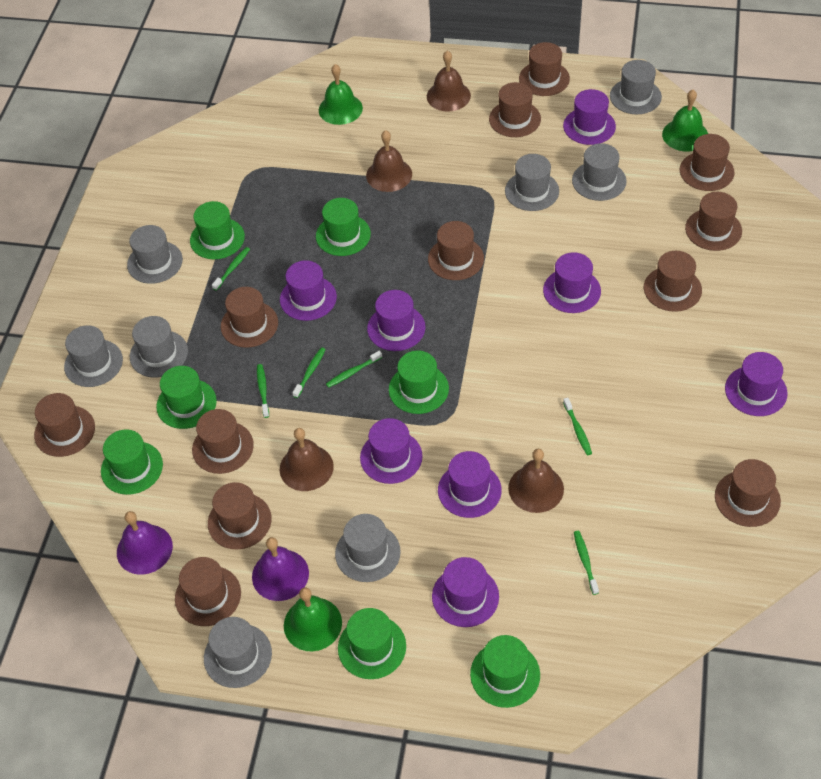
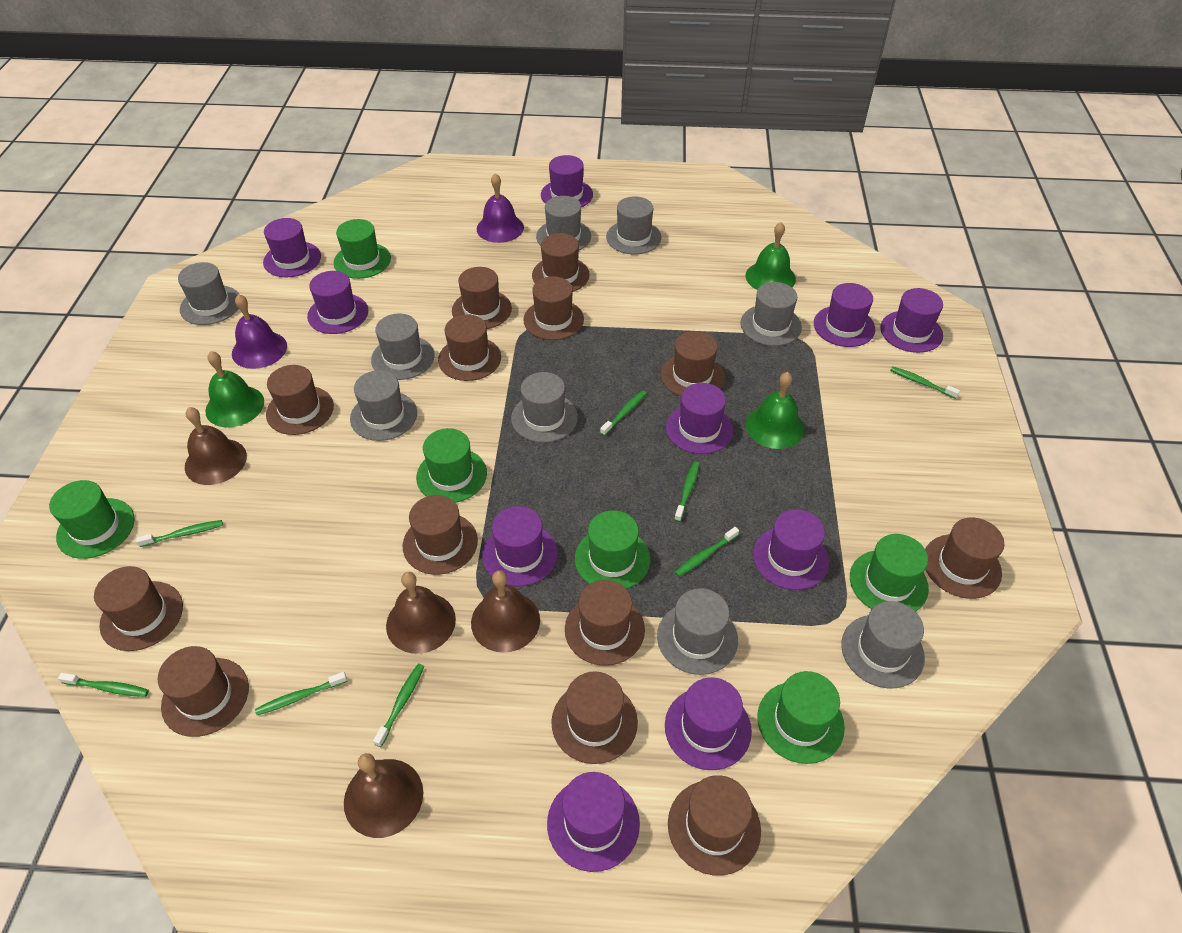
brown hat: 12 -> 13
green hat: 7 -> 6
green toothbrush: 6 -> 8
grey hat: 8 -> 9
purple hat: 8 -> 10

